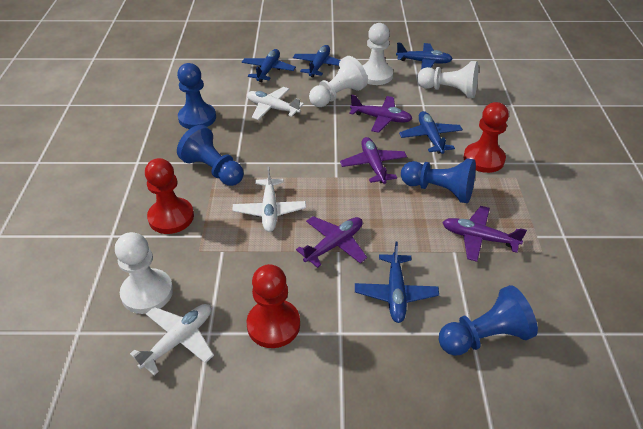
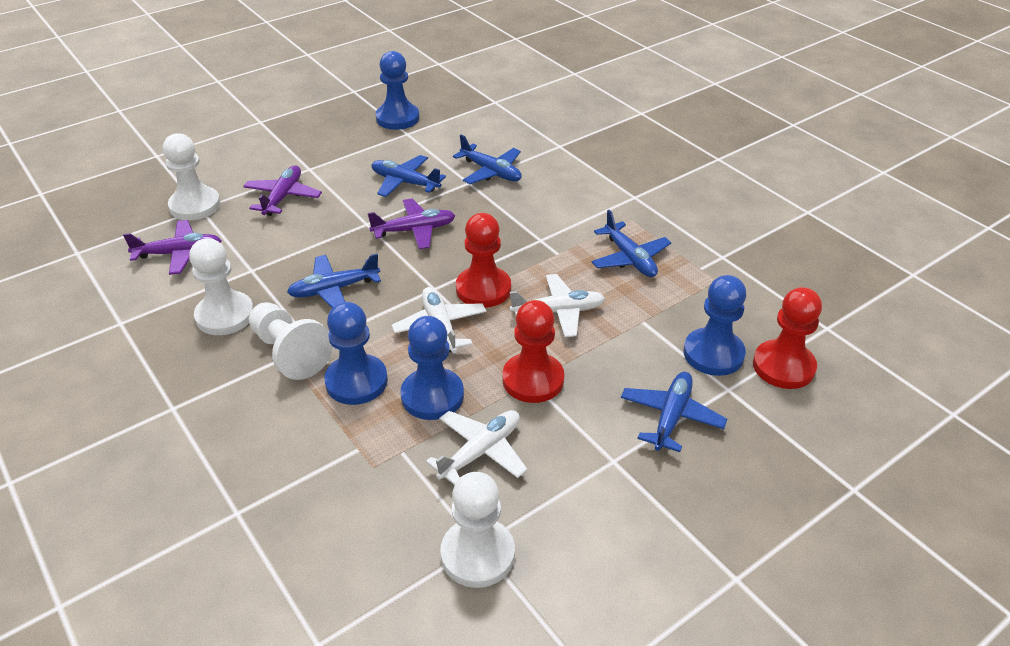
purple plane: 4 -> 3

